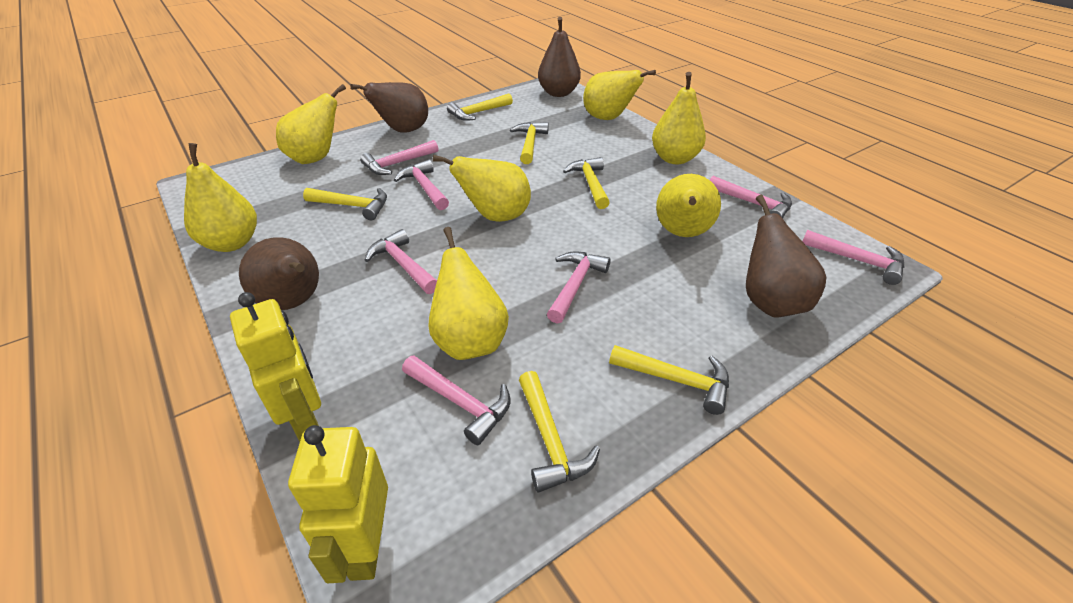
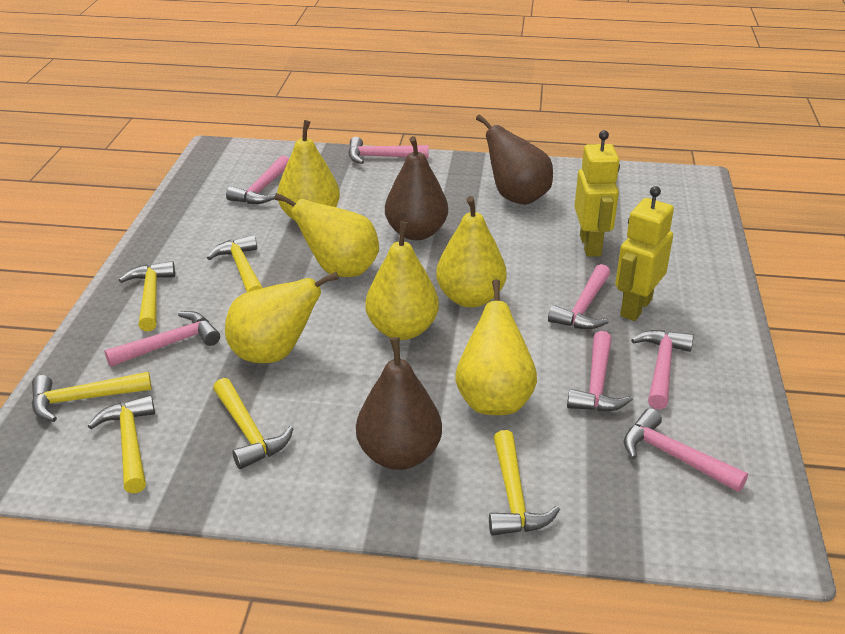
brown pear: 4 -> 3
yellow pear: 7 -> 6

